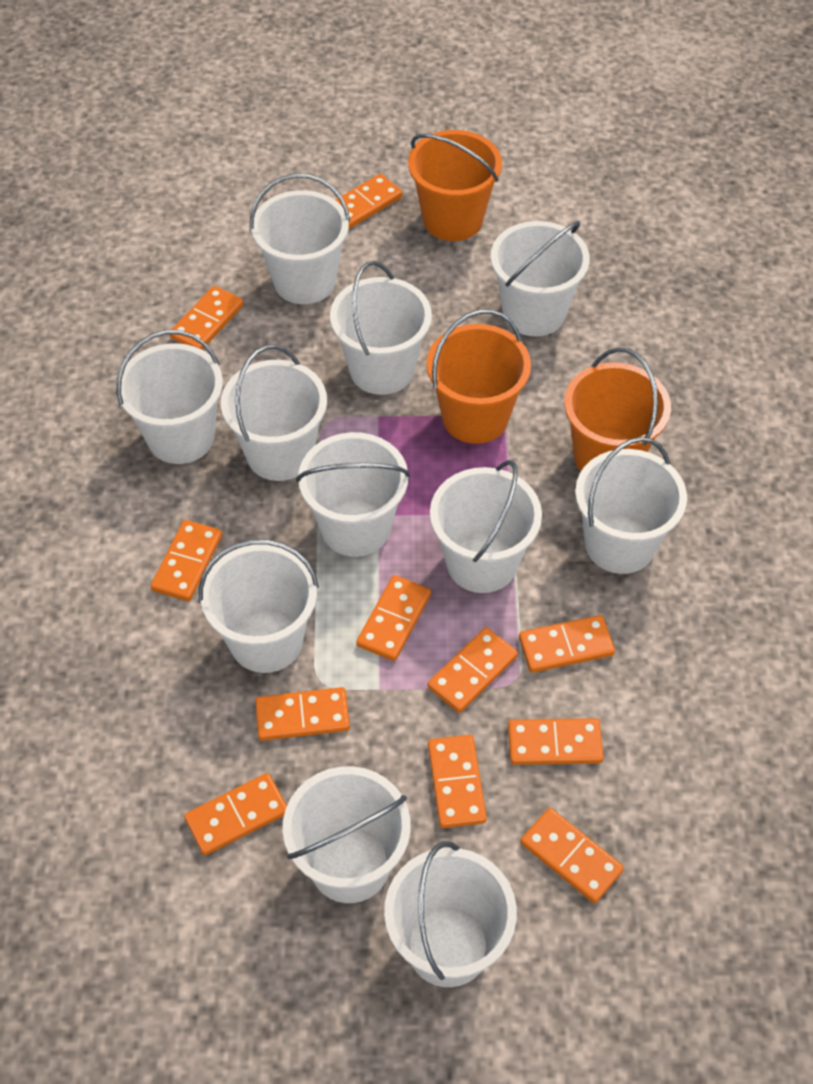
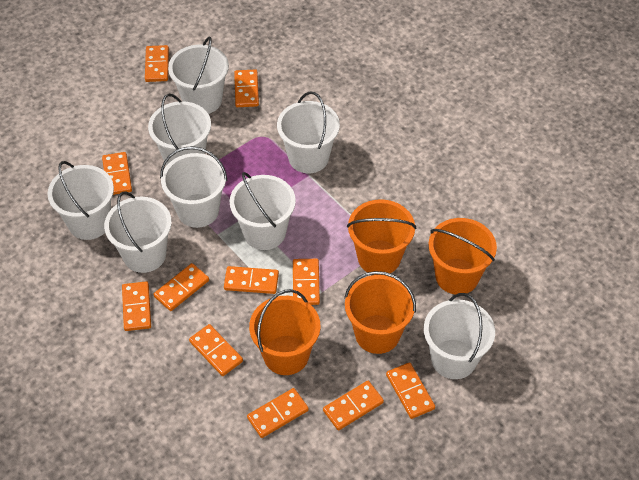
orange bucket: 3 -> 4
white bucket: 11 -> 8

